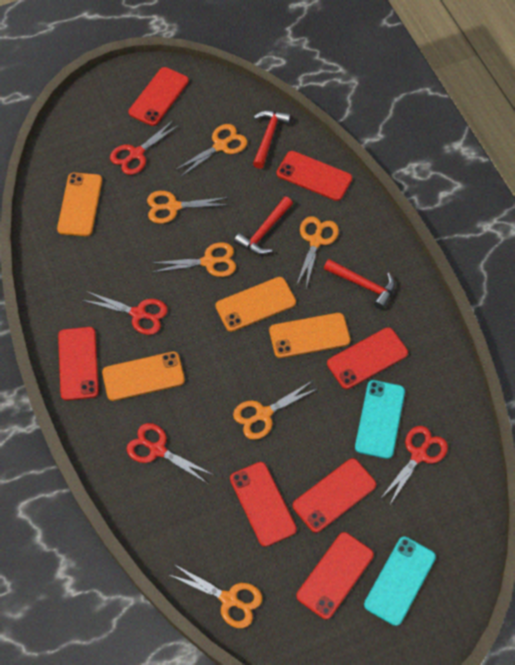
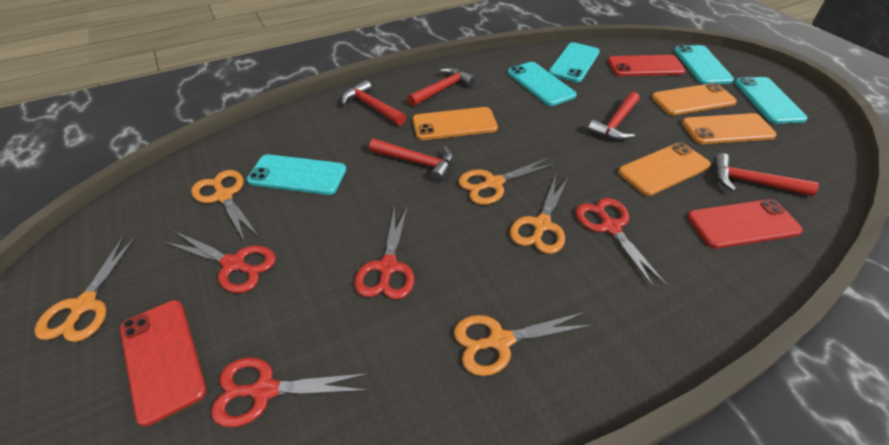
orange scissors: 6 -> 5
red hammer: 3 -> 5
red phone: 7 -> 3
turquoise phone: 2 -> 5

